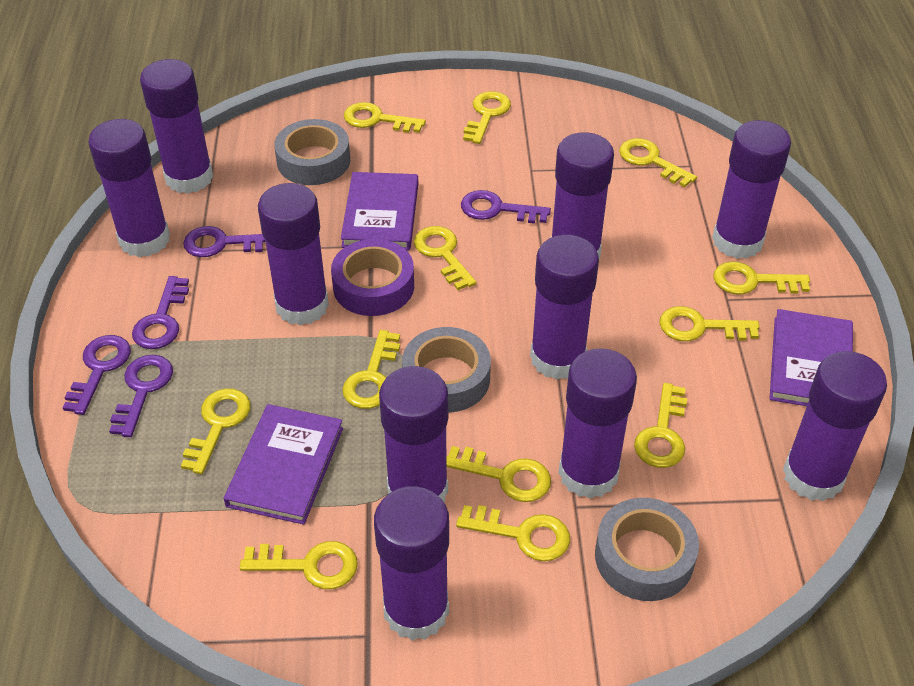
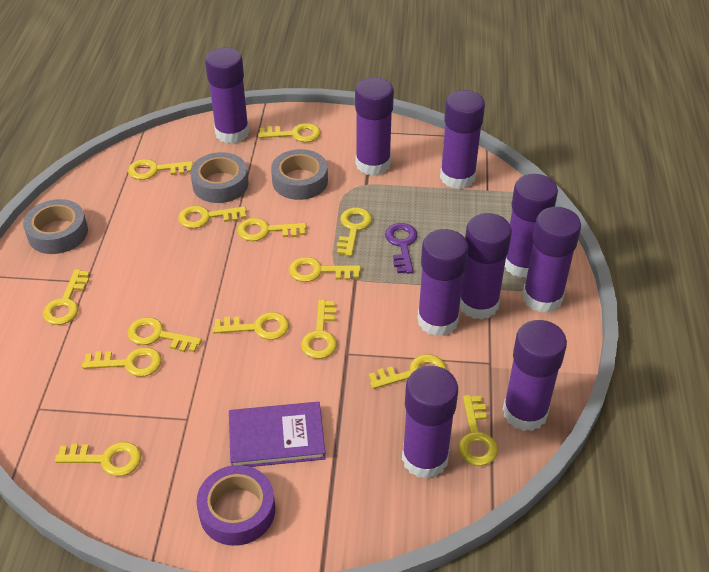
purple book: 3 -> 1
purple glue stick: 10 -> 9
purple key: 5 -> 1
yellow key: 12 -> 14

